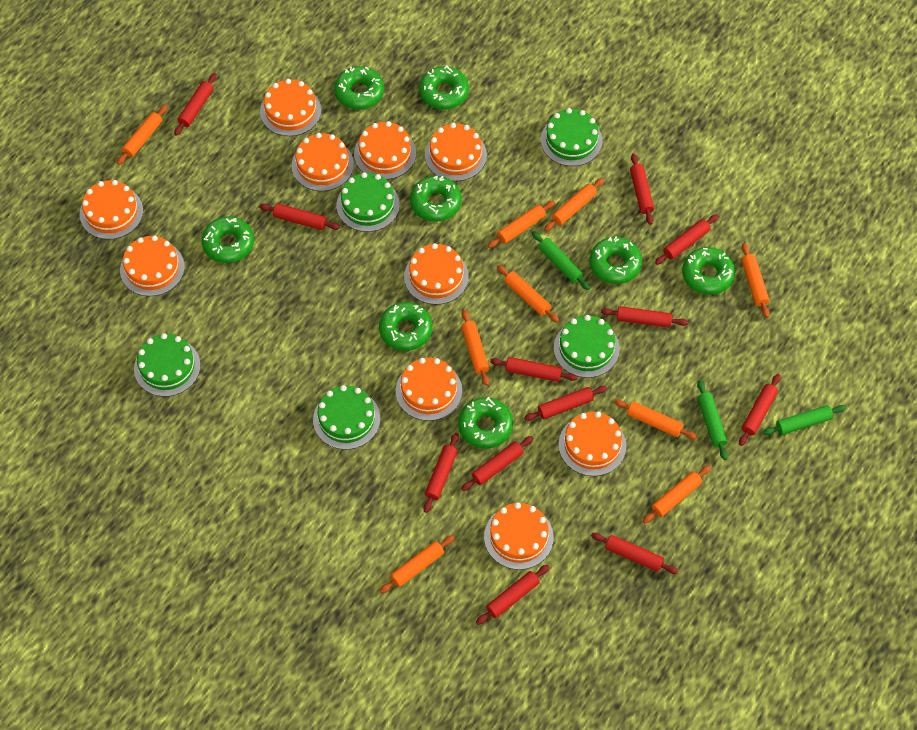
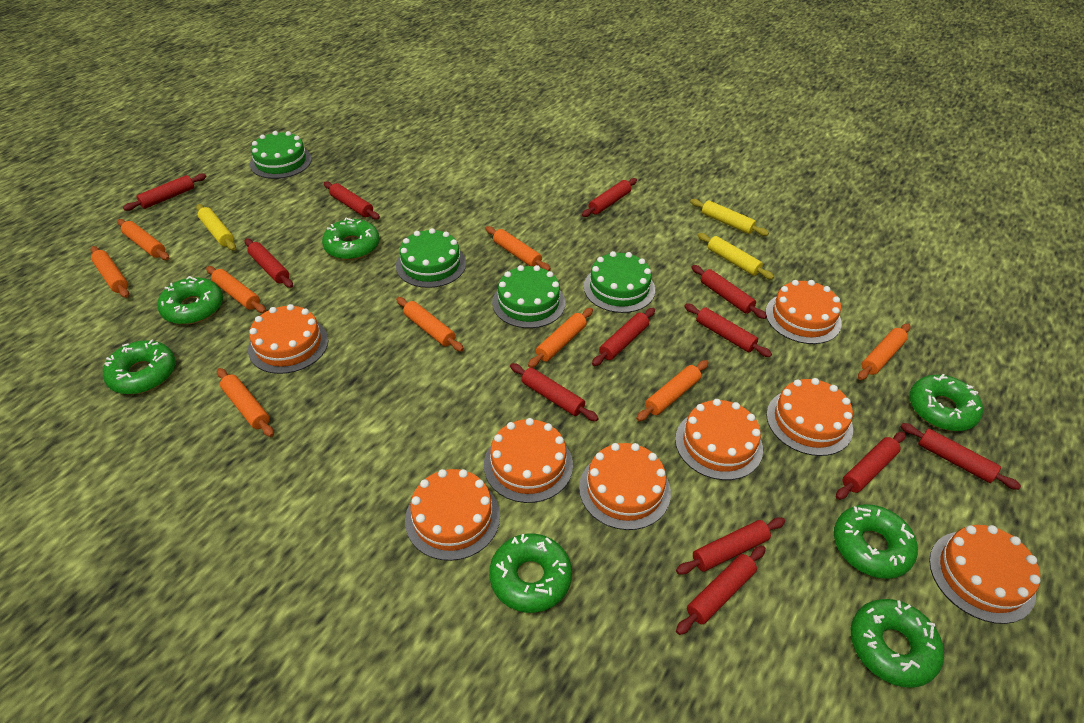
green cake: 5 -> 4
green donut: 8 -> 7
green rolling pin: 3 -> 0
orange cake: 10 -> 8
yellow rolling pin: 0 -> 3

